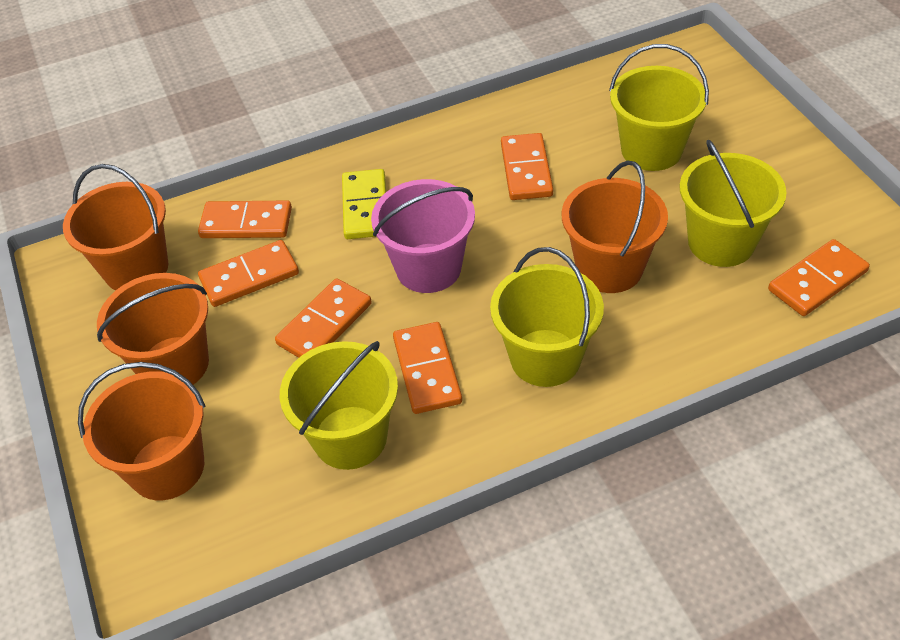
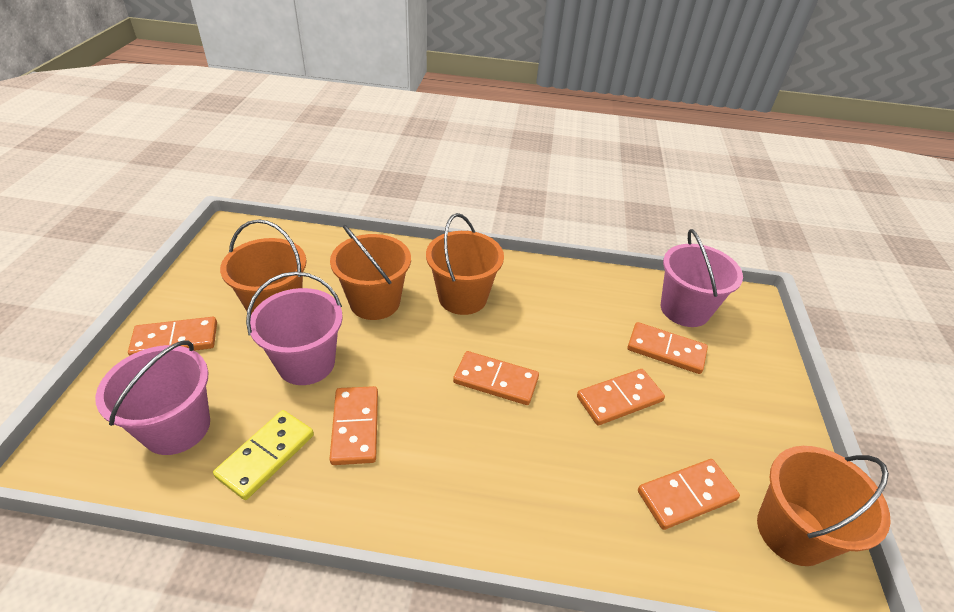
pink bucket: 1 -> 3
yellow bucket: 4 -> 0

